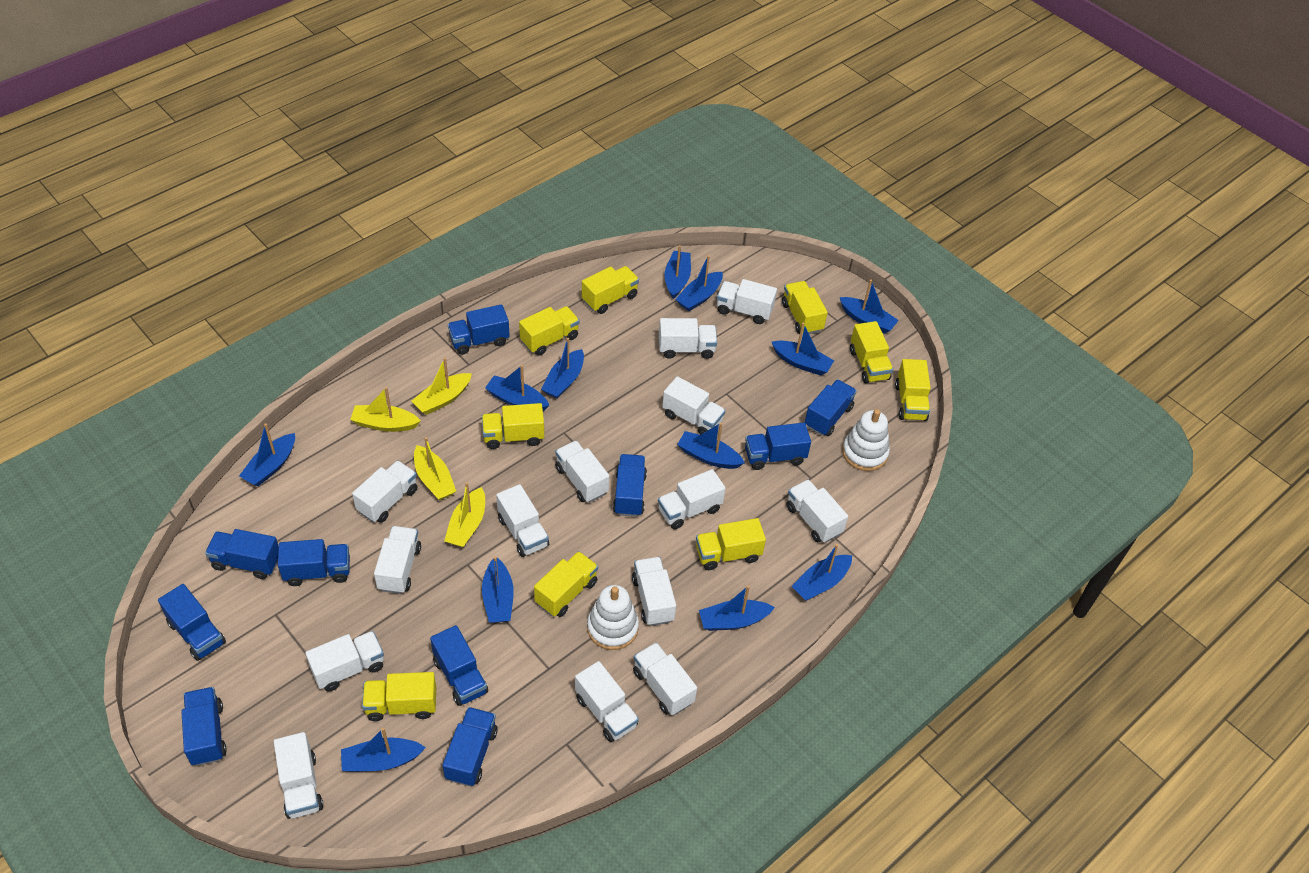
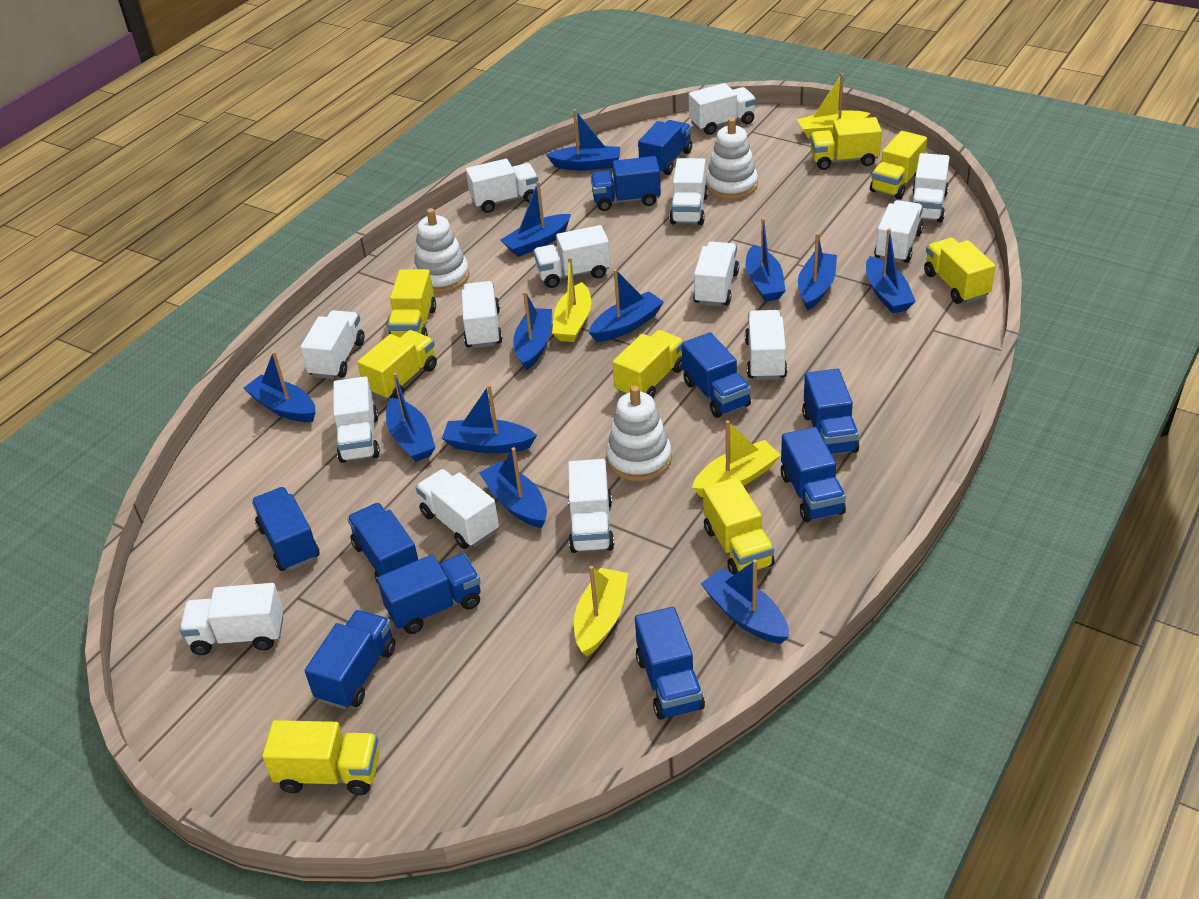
white stacking toy: 2 -> 3
yellow truck: 9 -> 8

